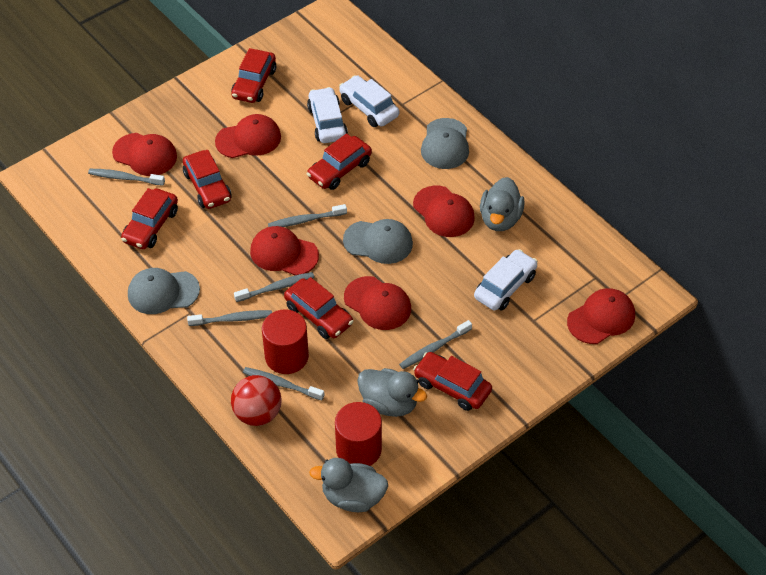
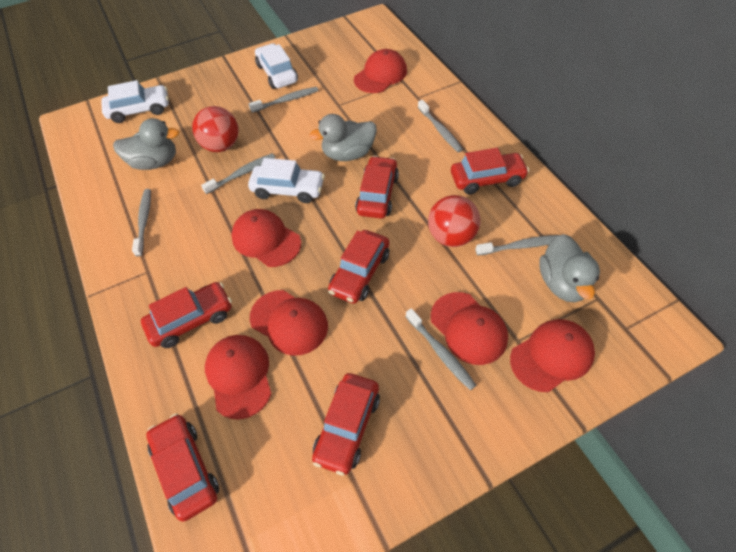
grey cap: 3 -> 0
red ball: 1 -> 2
red cylinder: 2 -> 0

